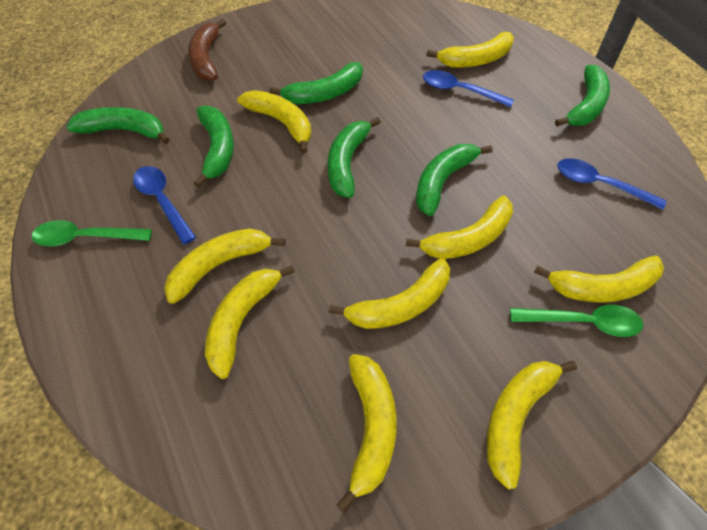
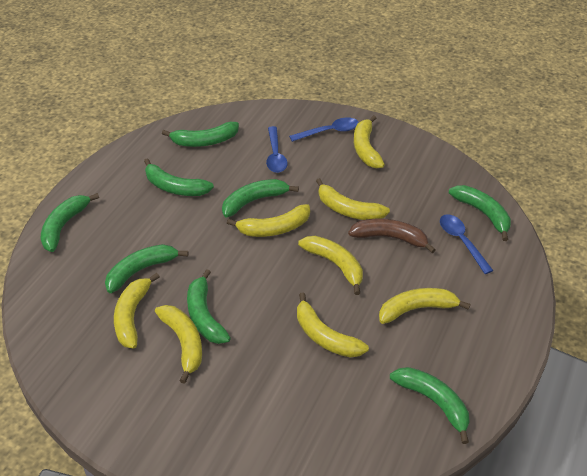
green banana: 6 -> 8
green spoon: 2 -> 0
yellow banana: 9 -> 8

